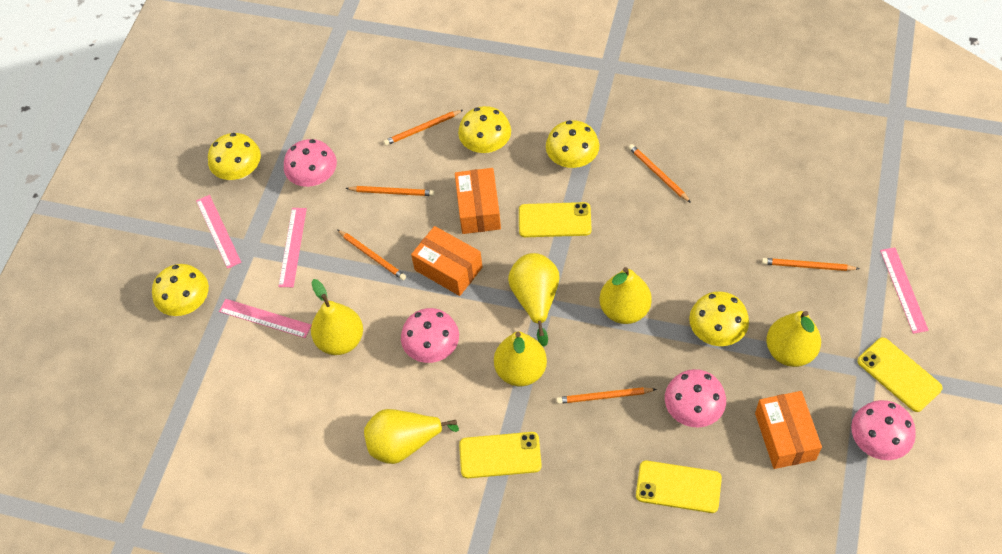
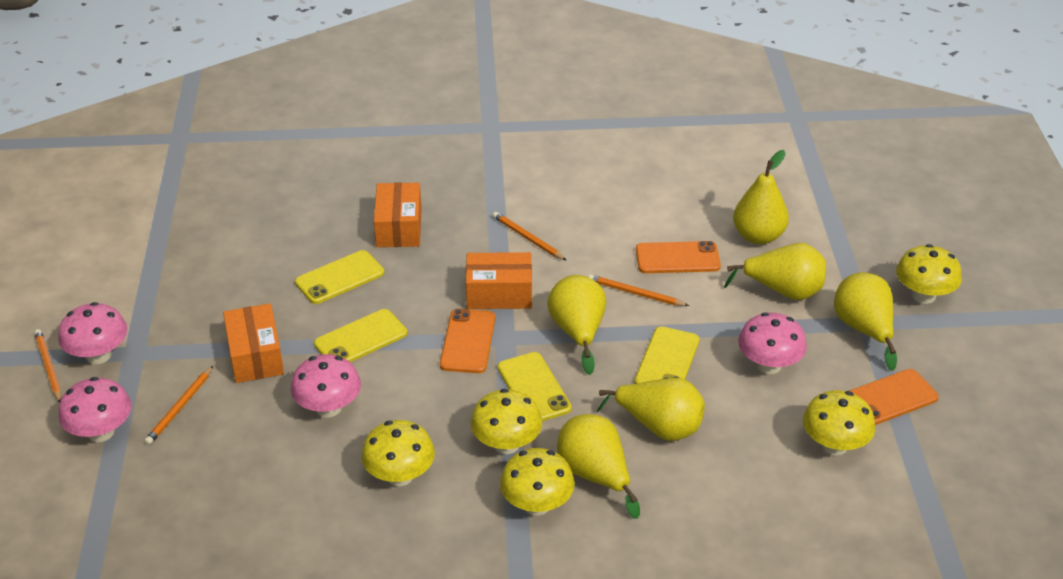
orange pencil: 6 -> 4
orange phone: 0 -> 3
pink ruler: 4 -> 0

